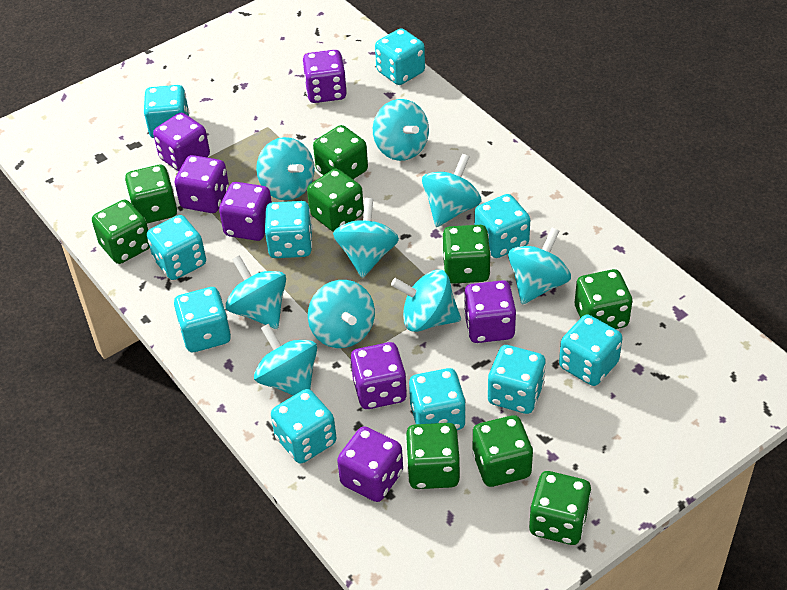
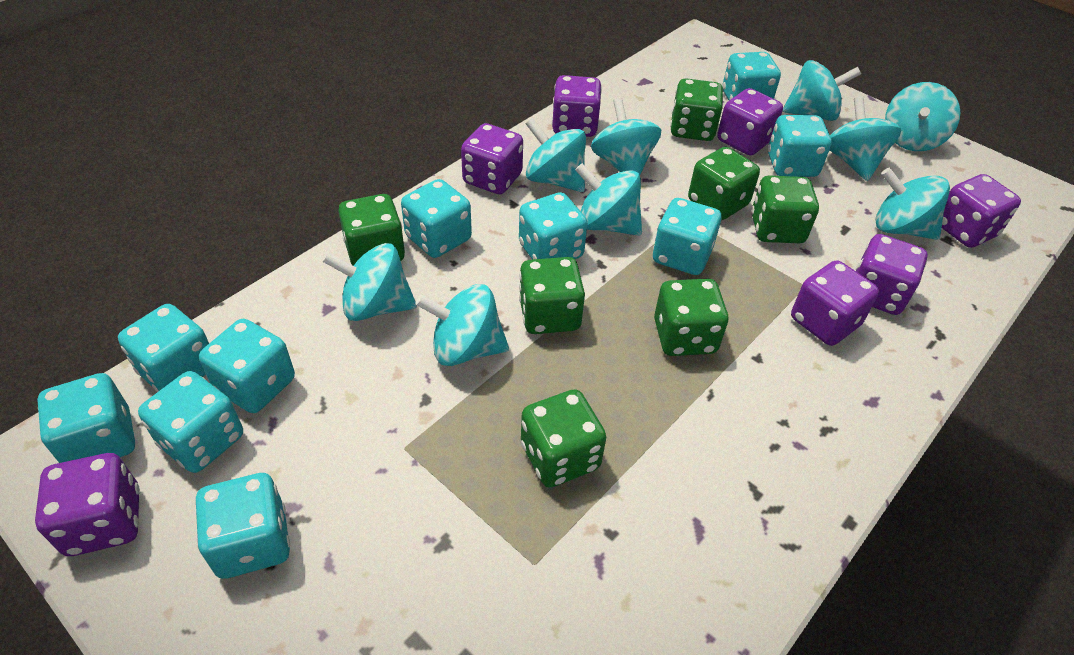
green dice: 9 -> 7

